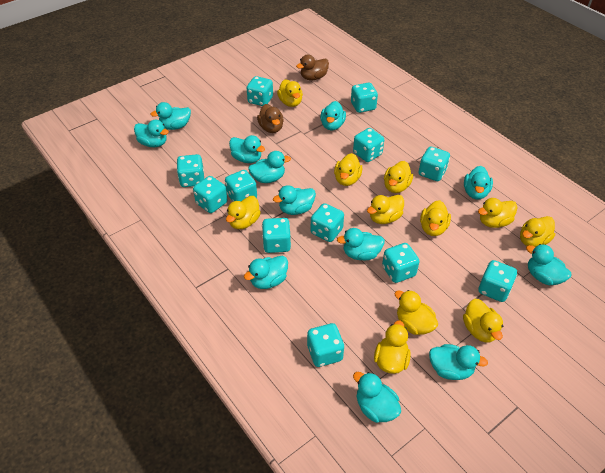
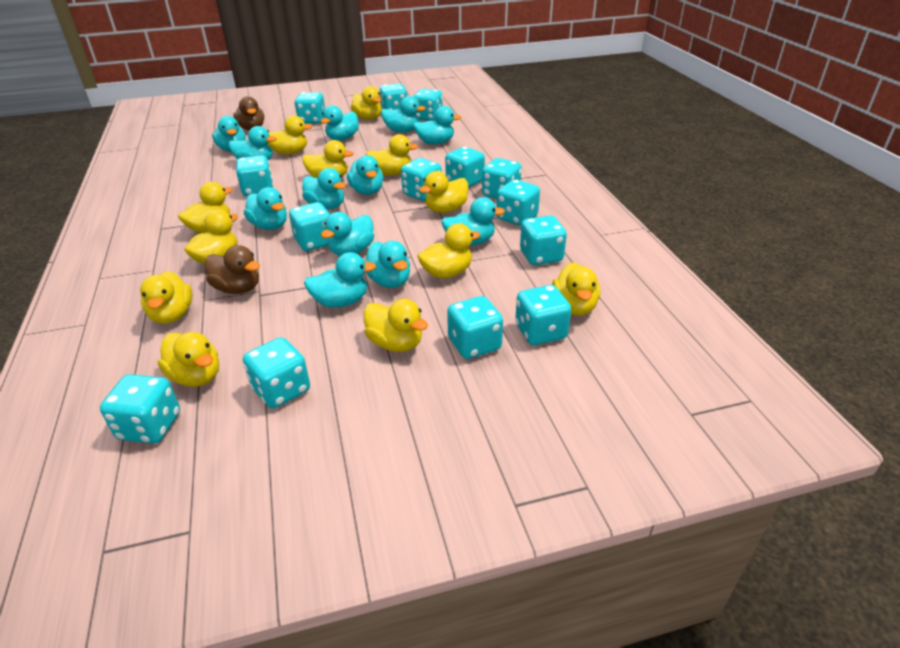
turquoise dice: 12 -> 14
yellow duck: 11 -> 12

